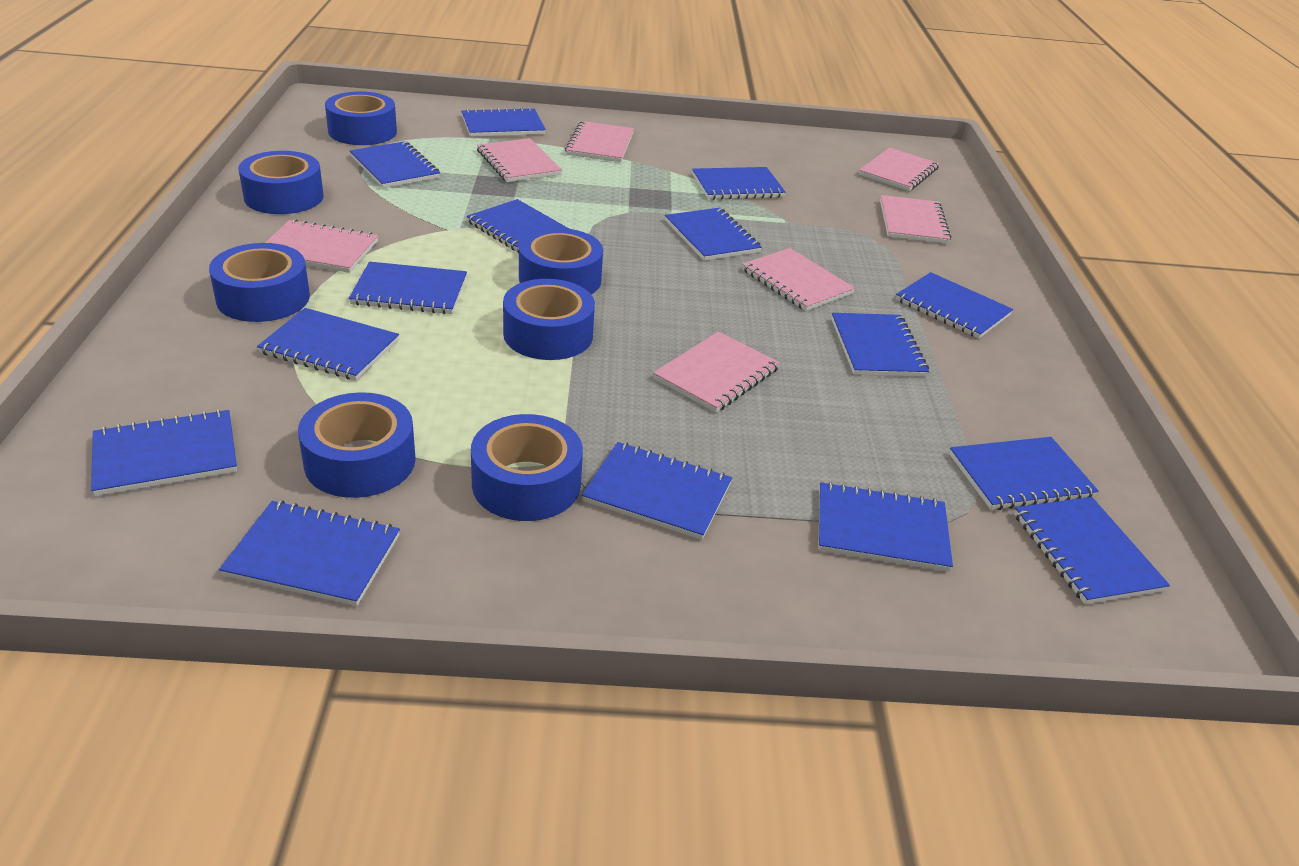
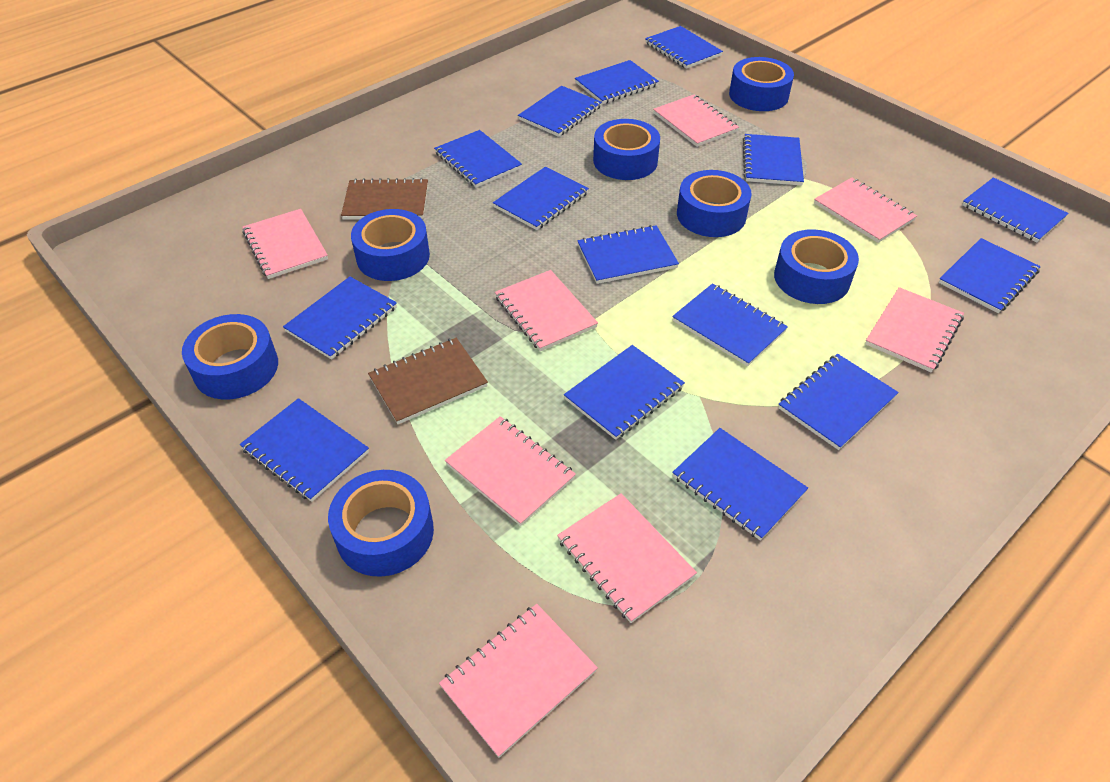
brown notebook: 0 -> 2
pink notebook: 7 -> 8

